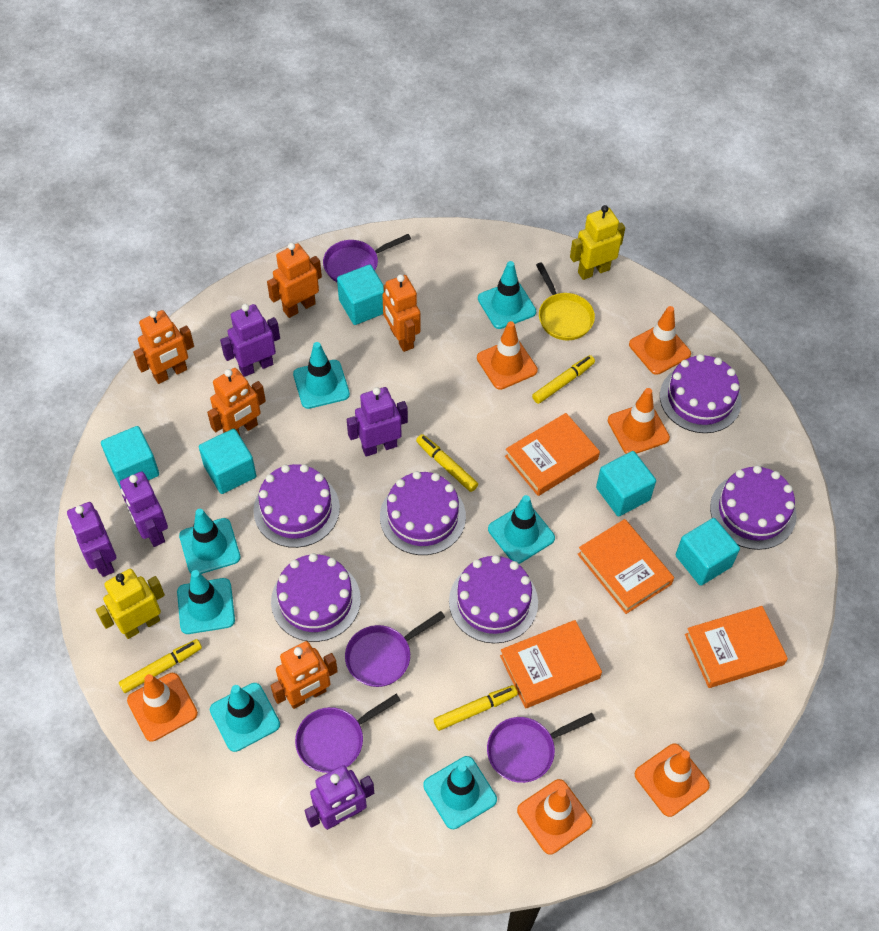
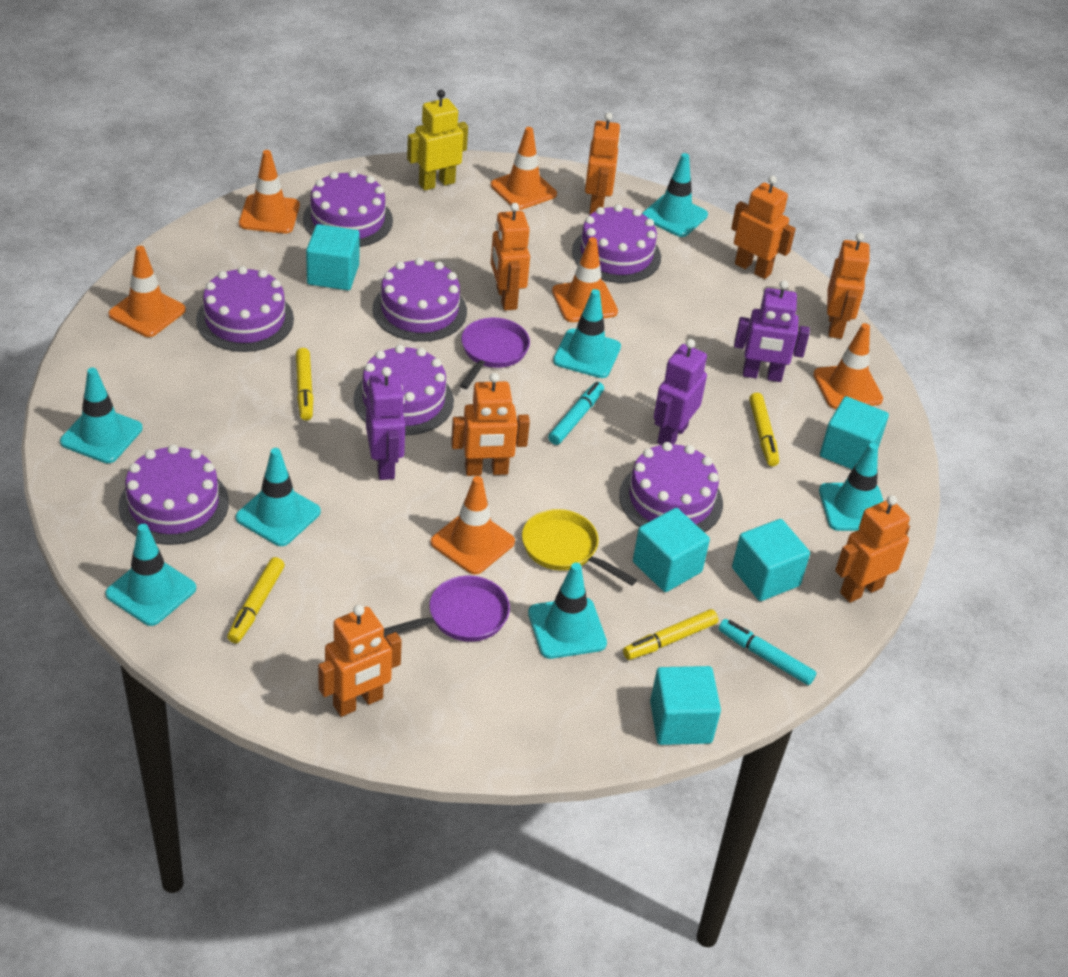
orange book: 4 -> 0
orange robot: 5 -> 7
purple cake: 6 -> 7
purple pan: 4 -> 2
purple robot: 5 -> 3
turquoise marker: 0 -> 2
yellow robot: 2 -> 1

